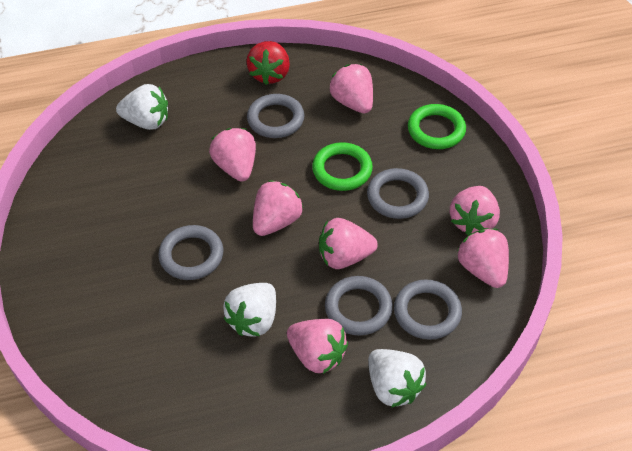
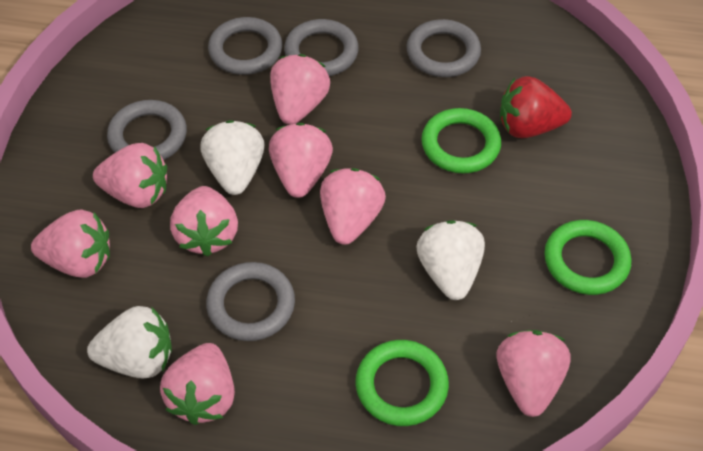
green ring: 2 -> 3
pink strawberry: 7 -> 8

